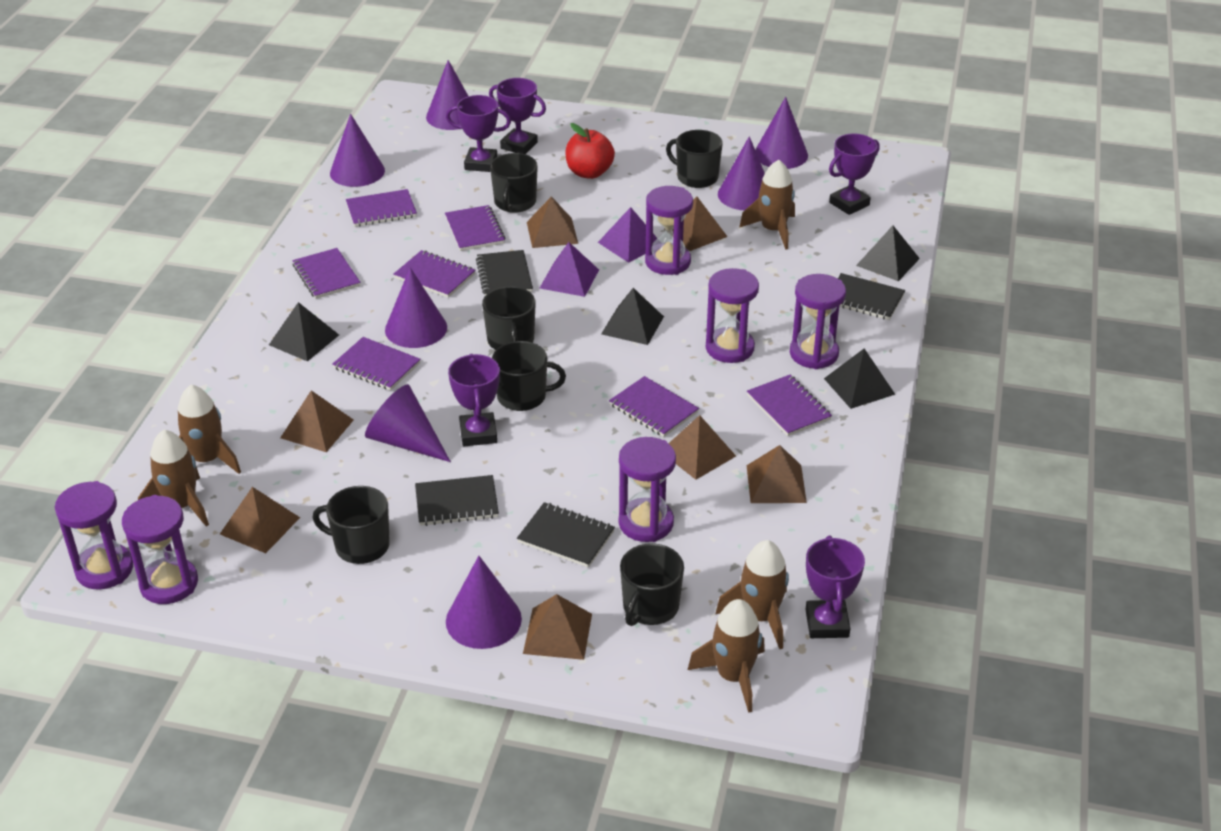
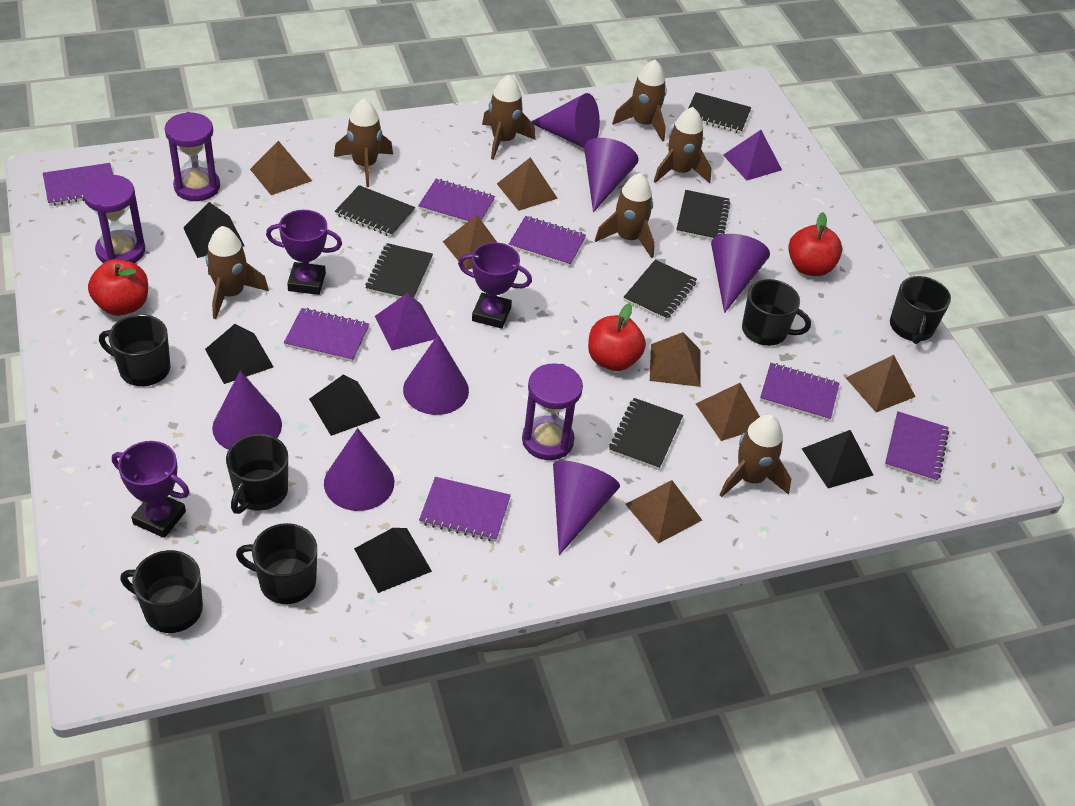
black notebook: 4 -> 6
black pyramid: 4 -> 5
brown rocket: 5 -> 7
purple hourglass: 6 -> 3
purple trophy: 5 -> 3
red apple: 1 -> 3

